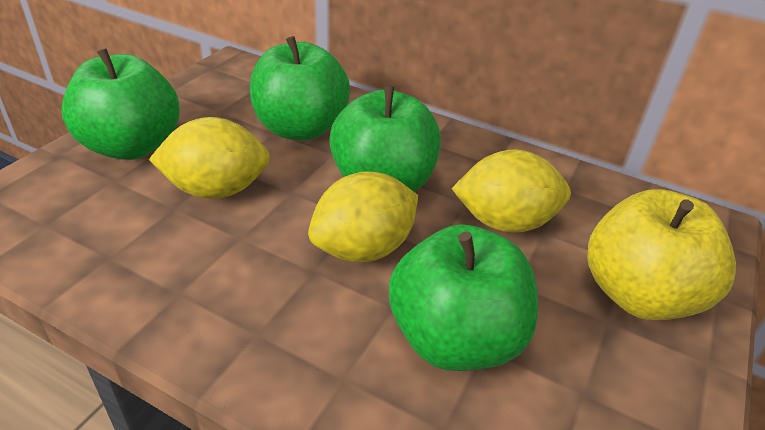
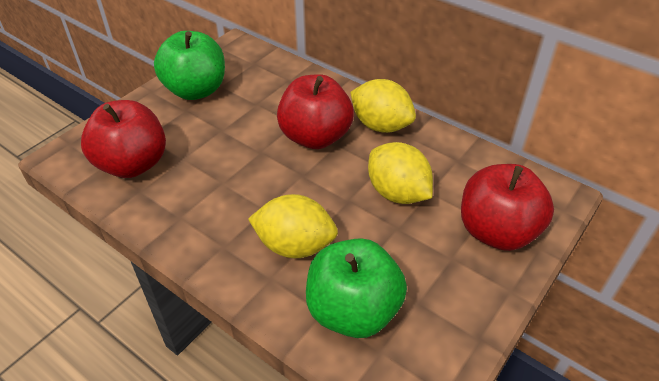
green apple: 4 -> 2
red apple: 0 -> 3
yellow apple: 1 -> 0

